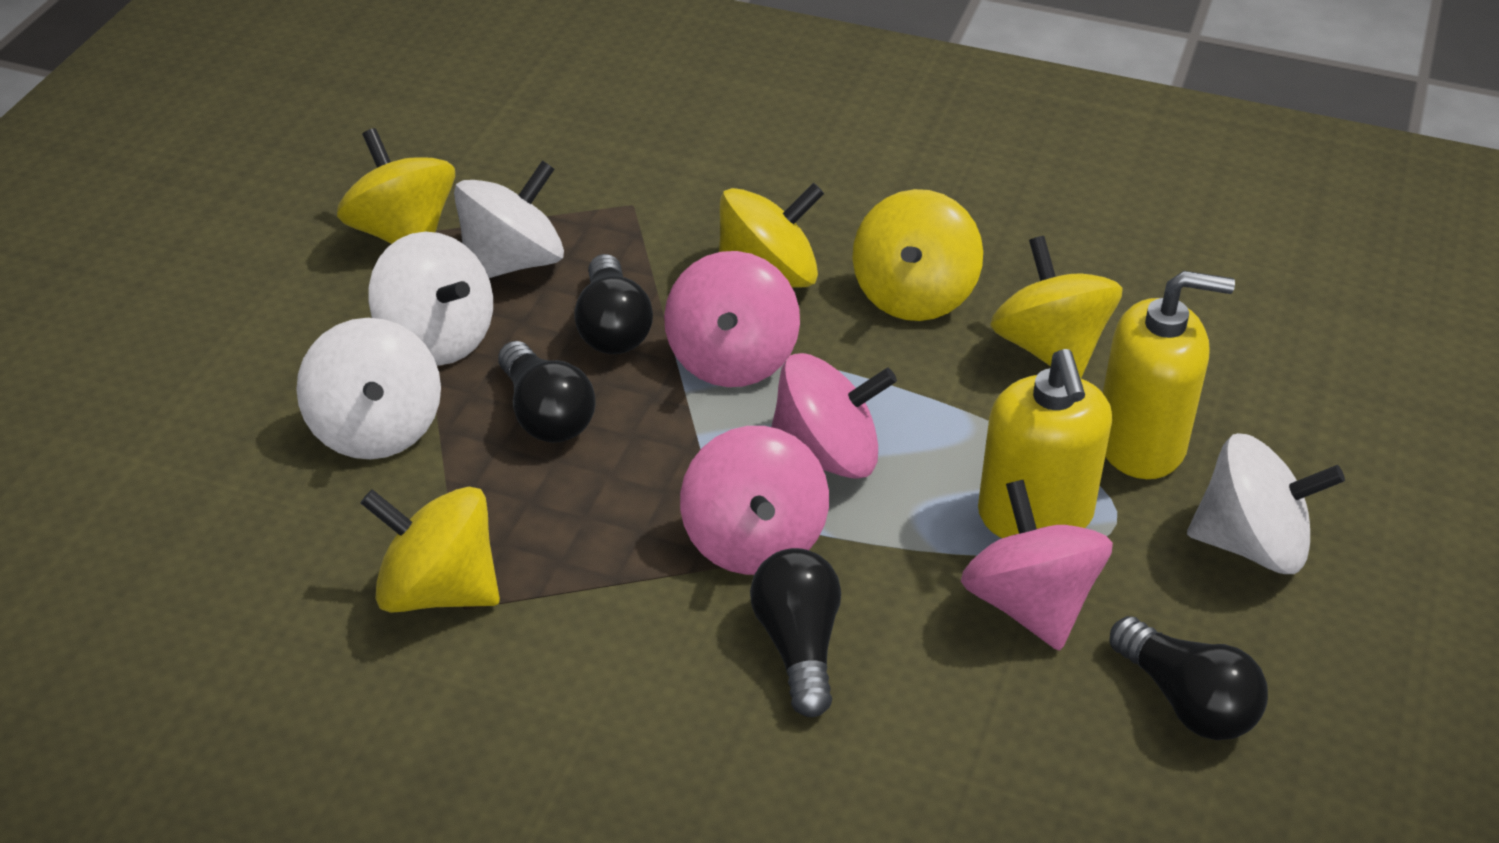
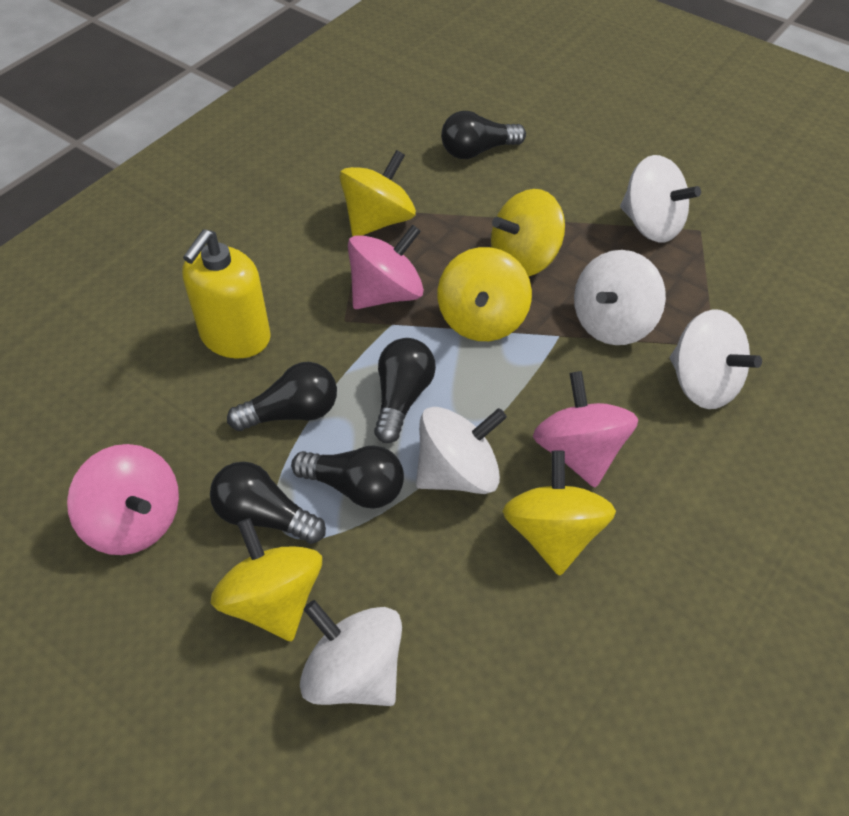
black light bulb: 4 -> 5
pink spinning top: 4 -> 3
white spinning top: 4 -> 5
yellow soap dispenser: 2 -> 1

